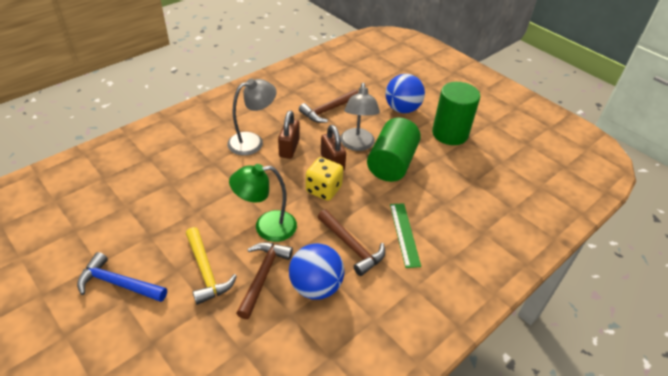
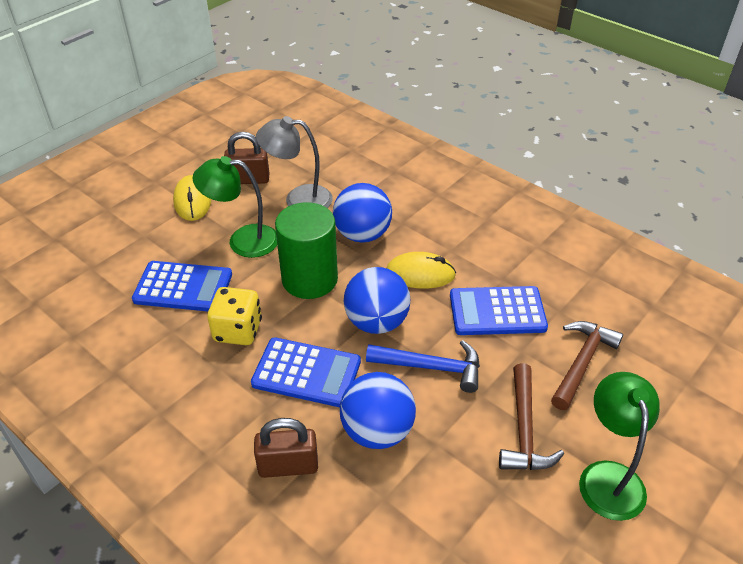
blue ball: 2 -> 3
blue calculator: 0 -> 3
brown hammer: 3 -> 2
green cylinder: 2 -> 1
green lamp: 1 -> 2
green ruler: 1 -> 0
grey lamp: 2 -> 1
yellow hammer: 1 -> 0
yellow mouse: 0 -> 2

